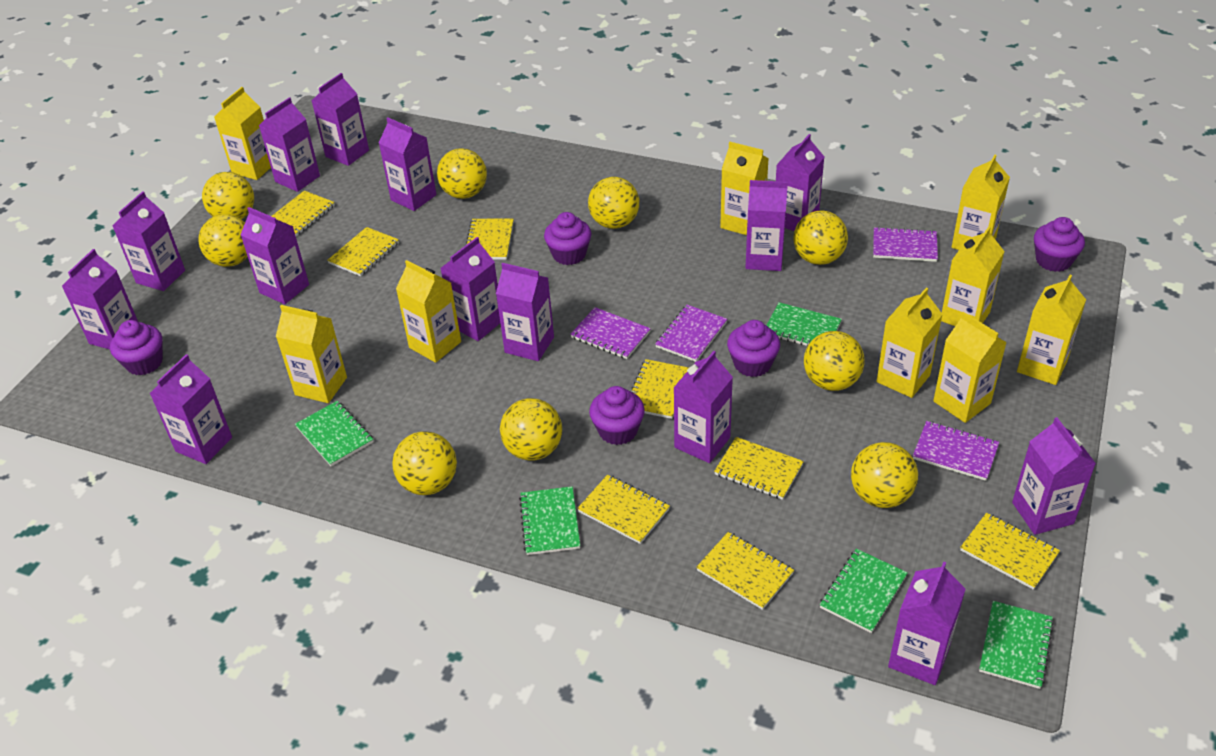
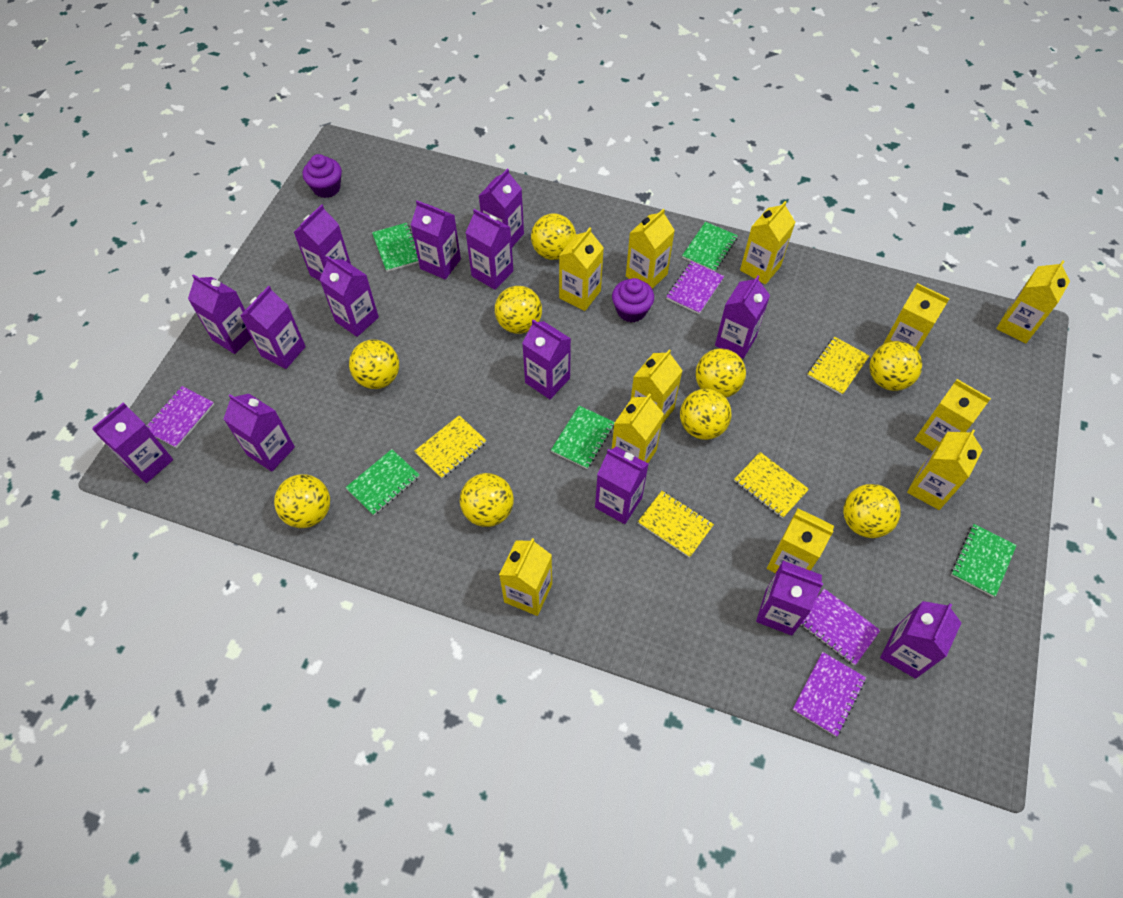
purple cupcake: 5 -> 2
yellow carton: 9 -> 11
yellow notebook: 8 -> 4

